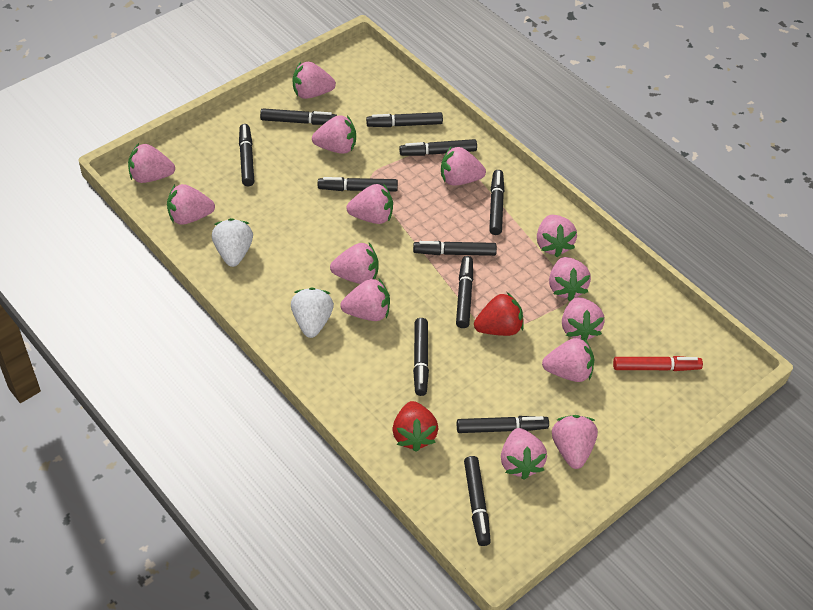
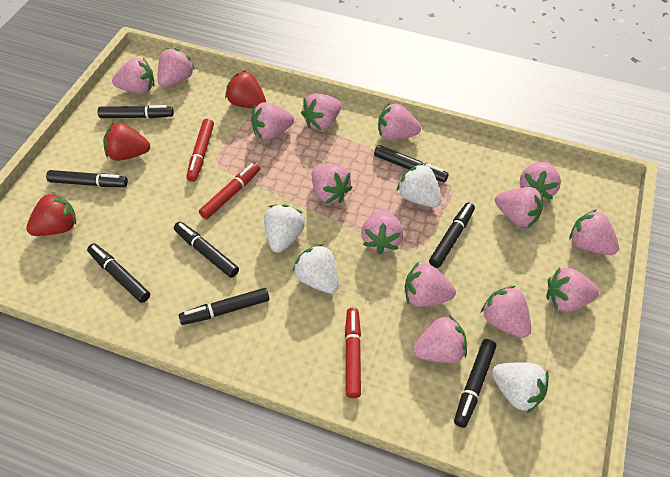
black marker: 11 -> 8
red marker: 1 -> 3
red strawberry: 2 -> 3
white strawberry: 2 -> 4

